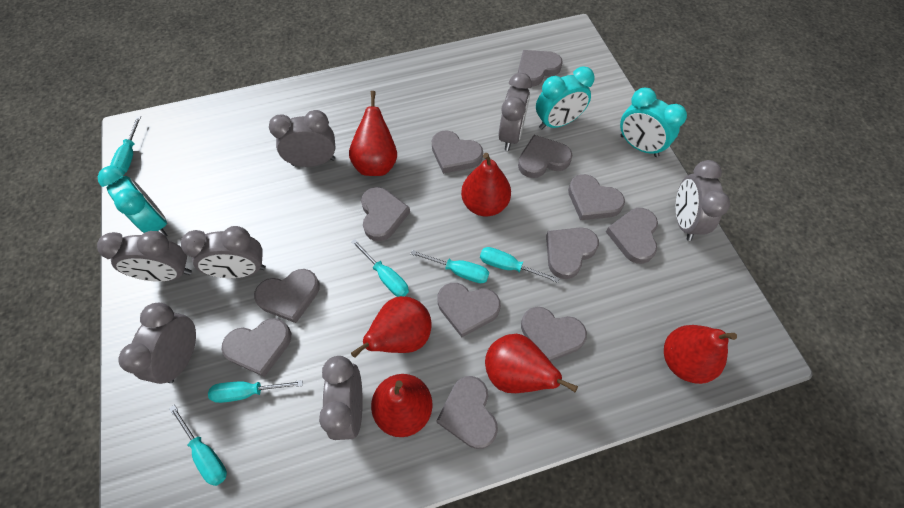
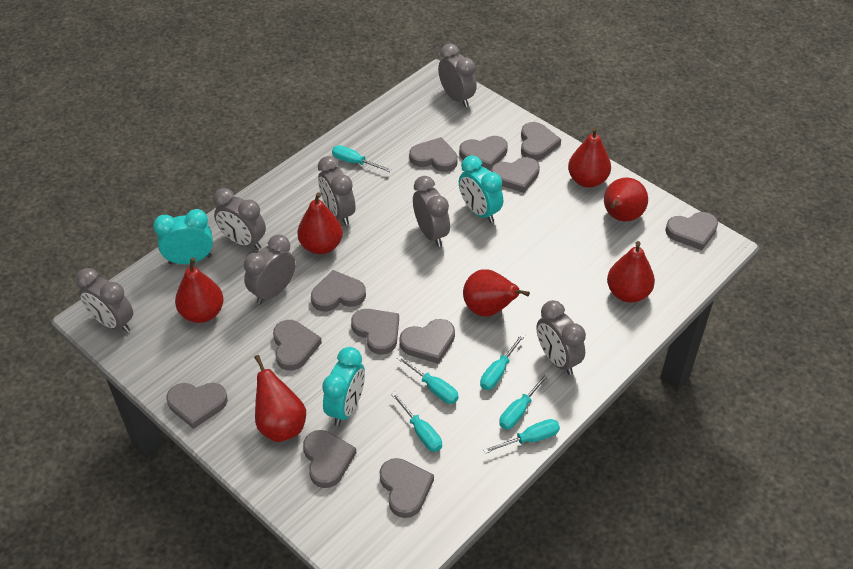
red pear: 6 -> 7

